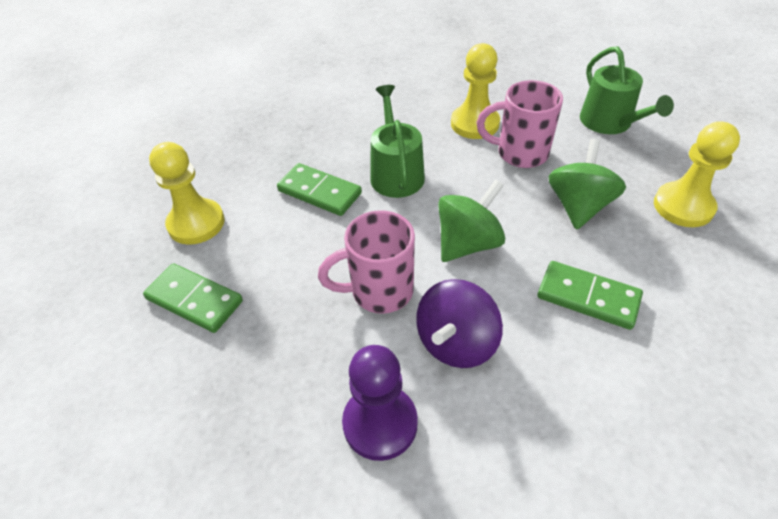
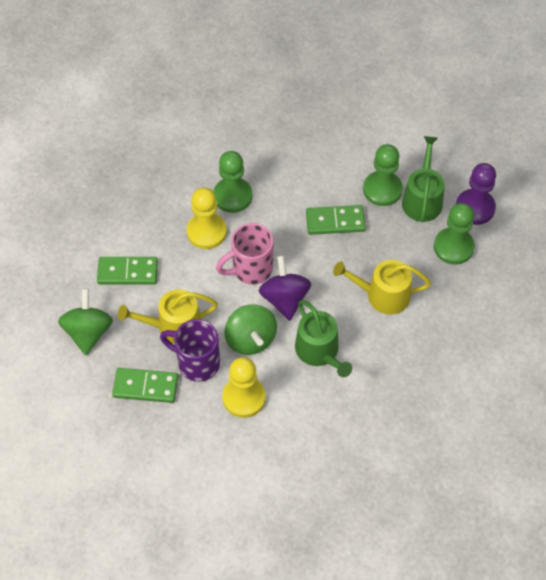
green pawn: 0 -> 3
pink mug: 2 -> 1
purple mug: 0 -> 1
yellow pawn: 3 -> 2
yellow watering can: 0 -> 2

